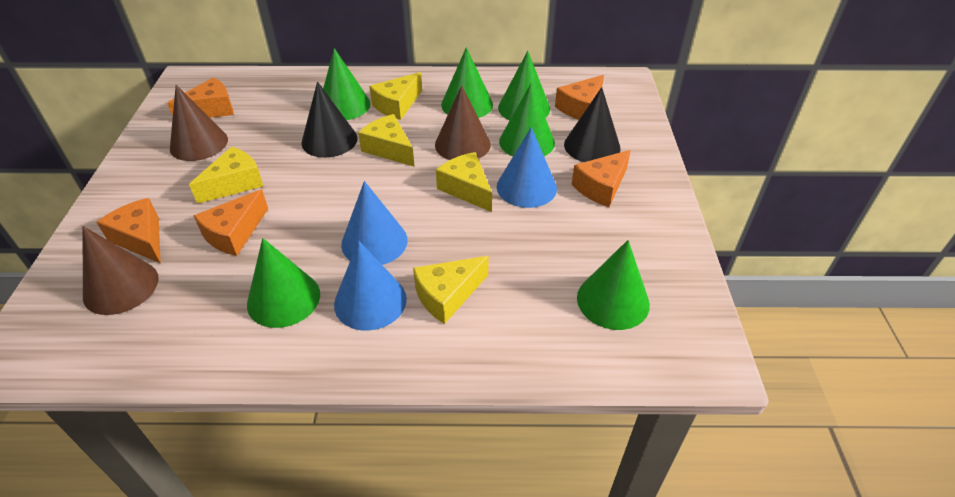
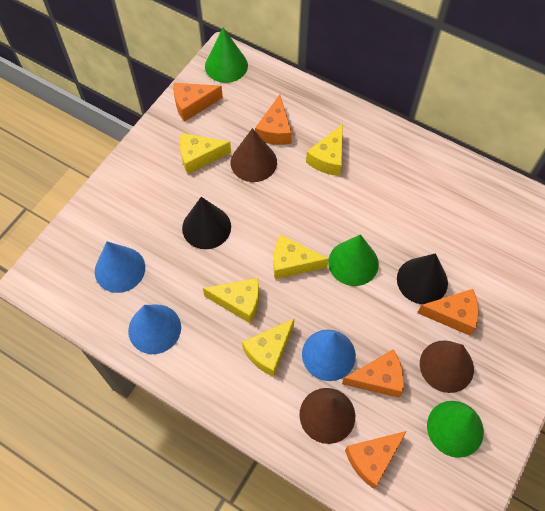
green cone: 6 -> 3

